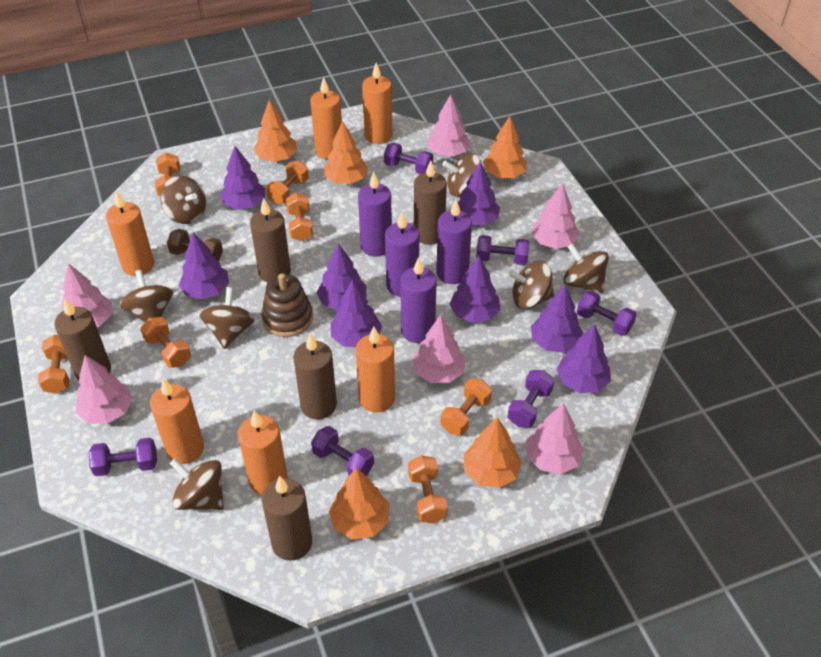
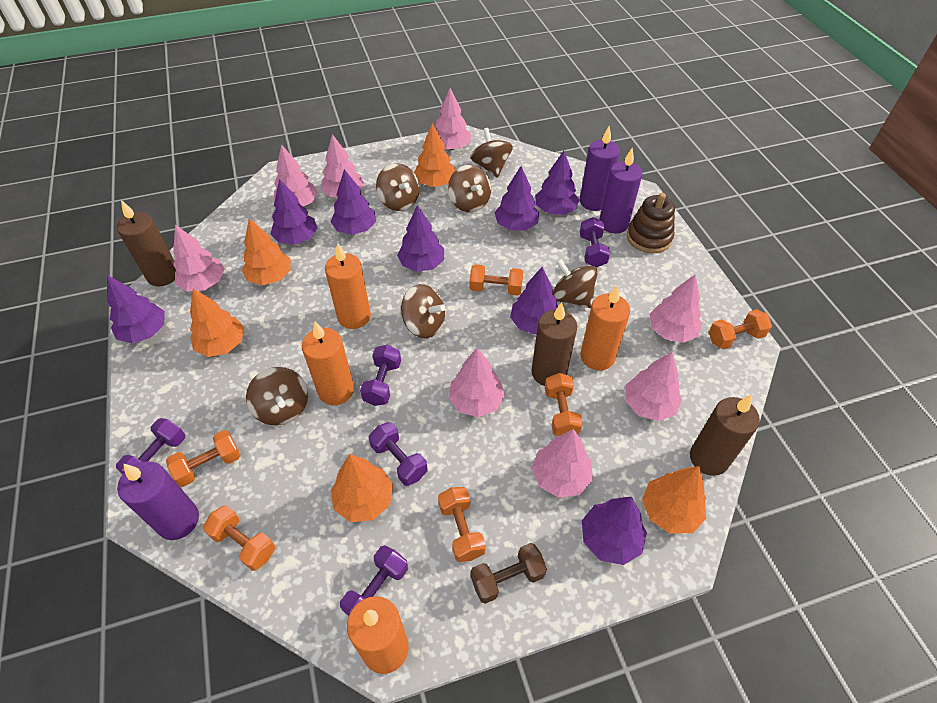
brown candle: 5 -> 3
brown spinning top: 7 -> 6
orange candle: 6 -> 4
orange dumbbell: 7 -> 6
pink tree: 6 -> 8
purple candle: 4 -> 3
purple dumbbell: 6 -> 5

